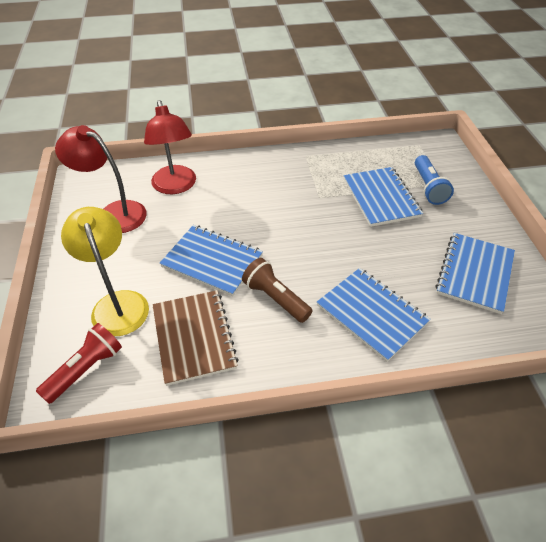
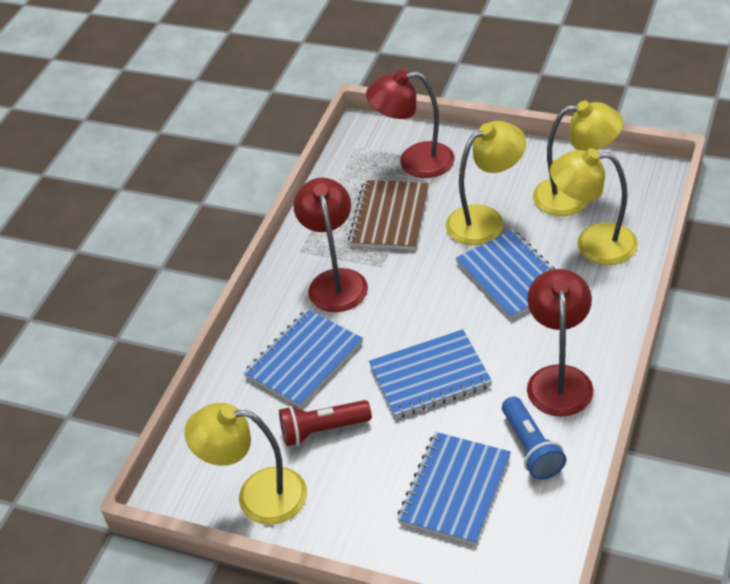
brown flashlight: 1 -> 0
red lamp: 2 -> 3
yellow lamp: 1 -> 4

